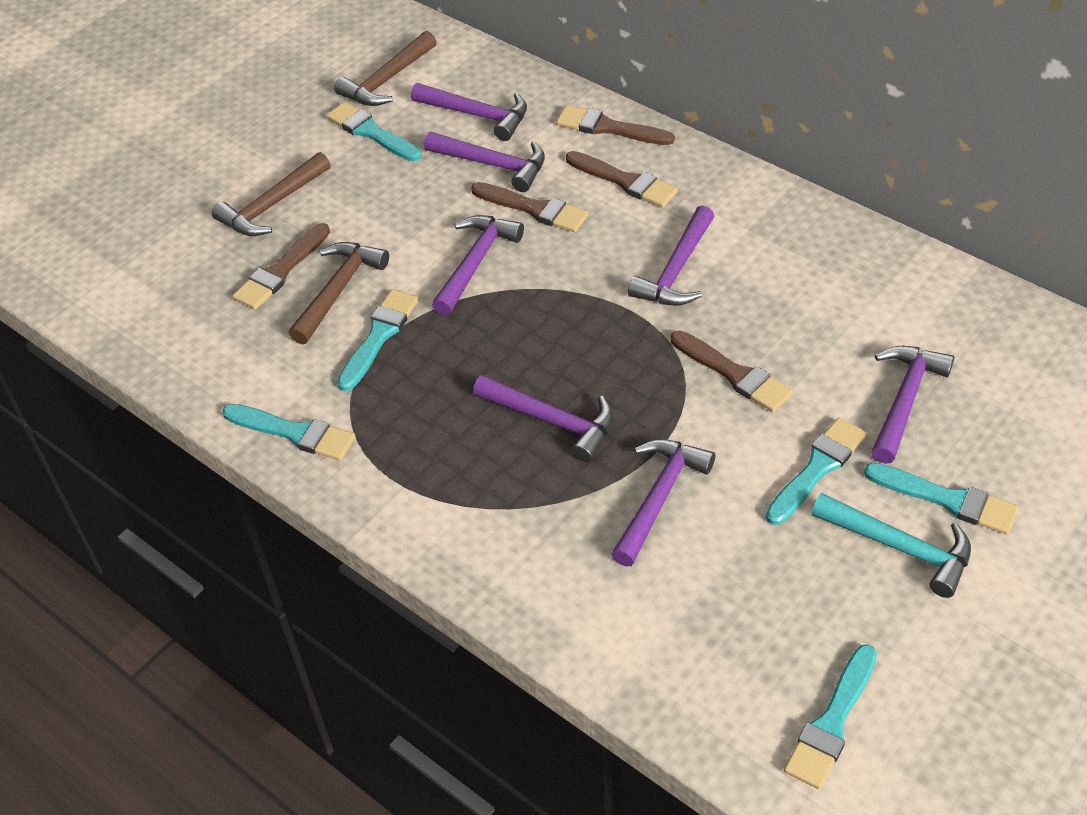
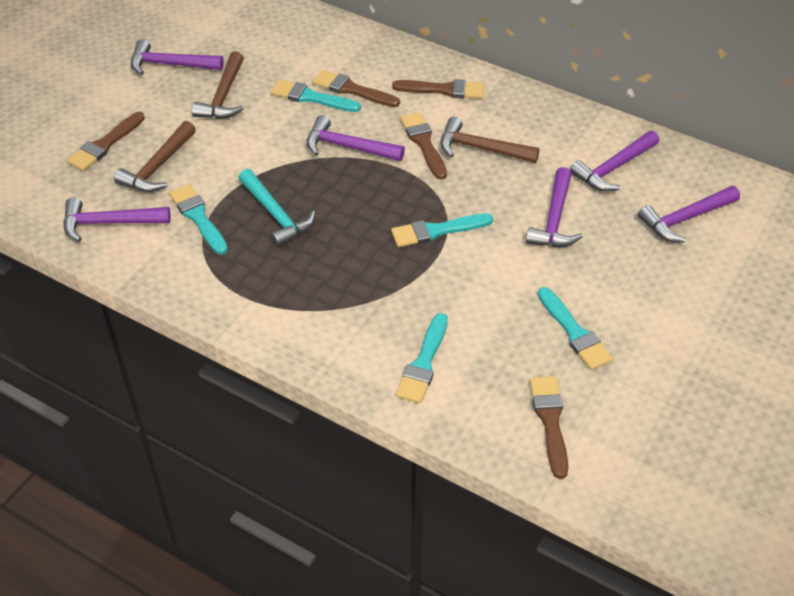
purple hammer: 7 -> 6
turquoise brush: 6 -> 5

